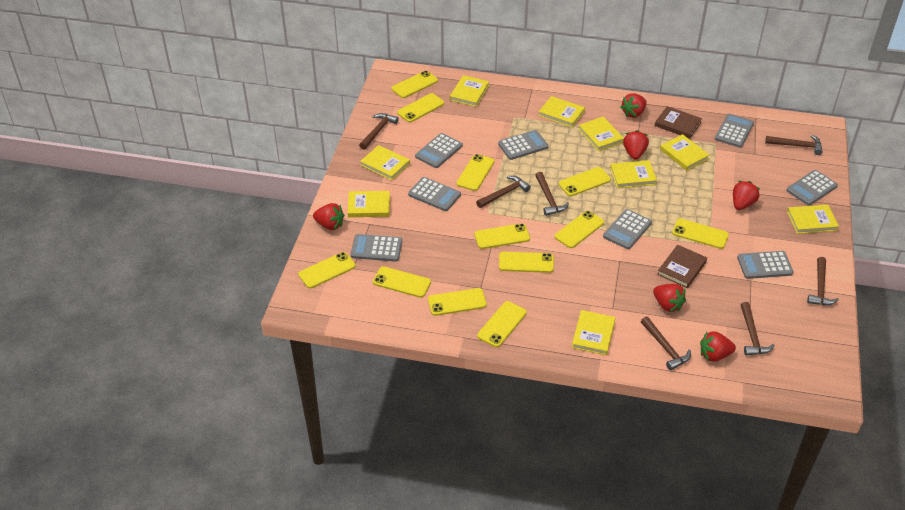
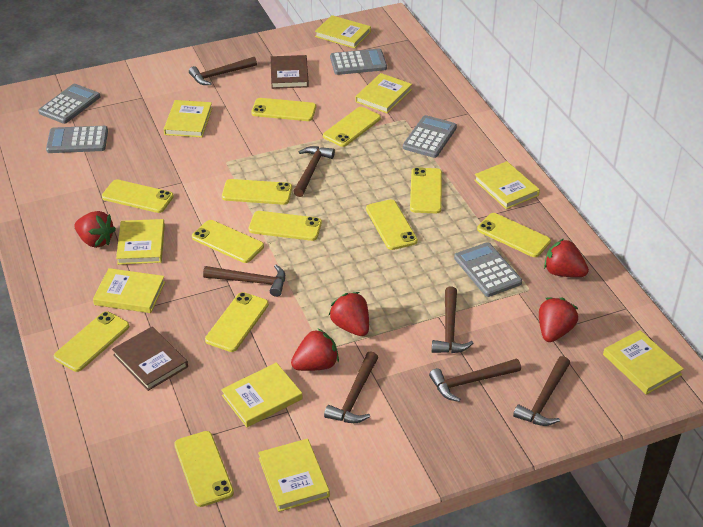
grey calculator: 8 -> 5
red strawberry: 6 -> 5

